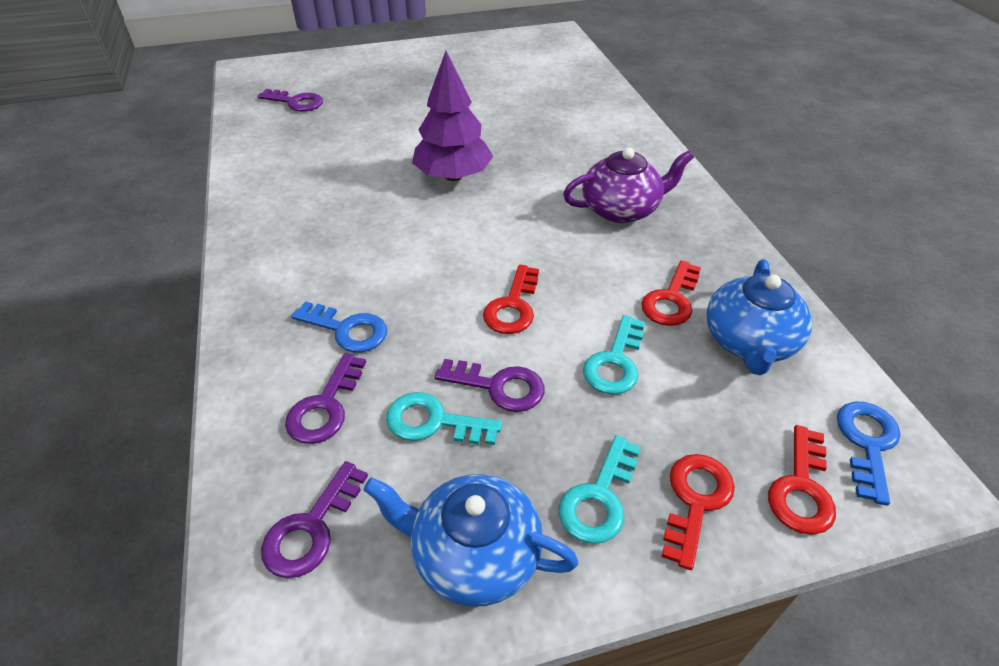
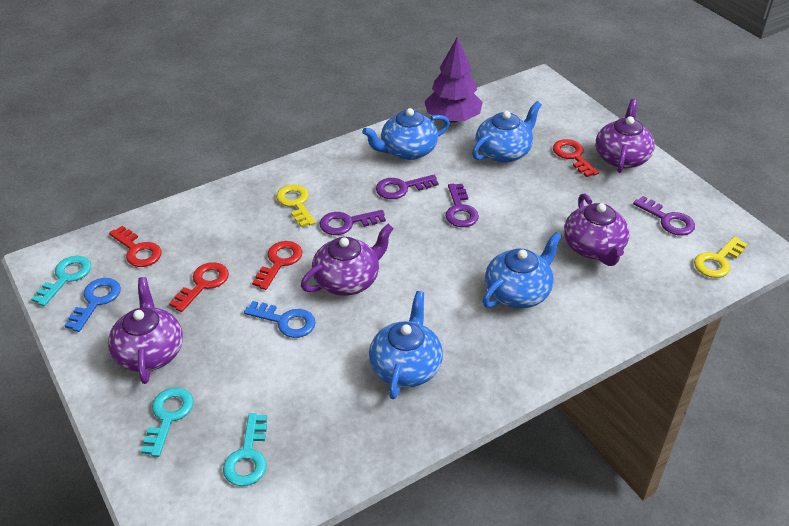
blue teapot: 2 -> 4
purple teapot: 1 -> 4
yellow key: 0 -> 2

